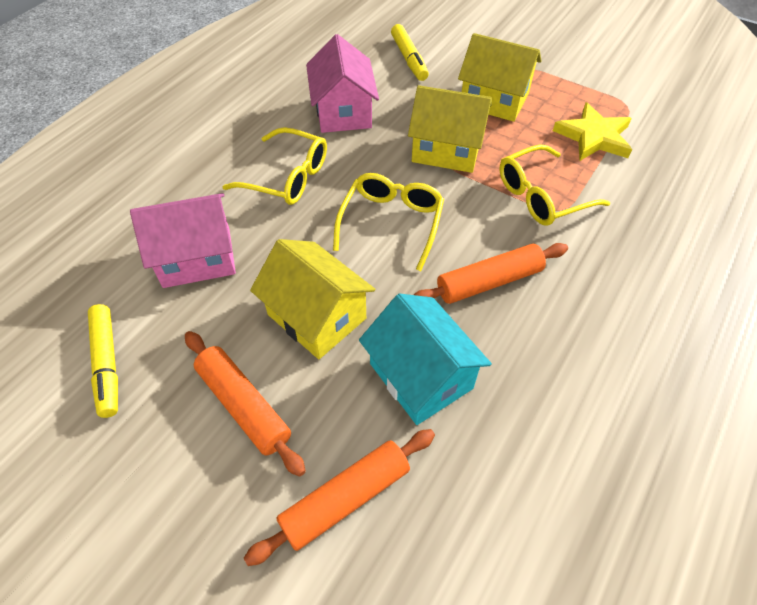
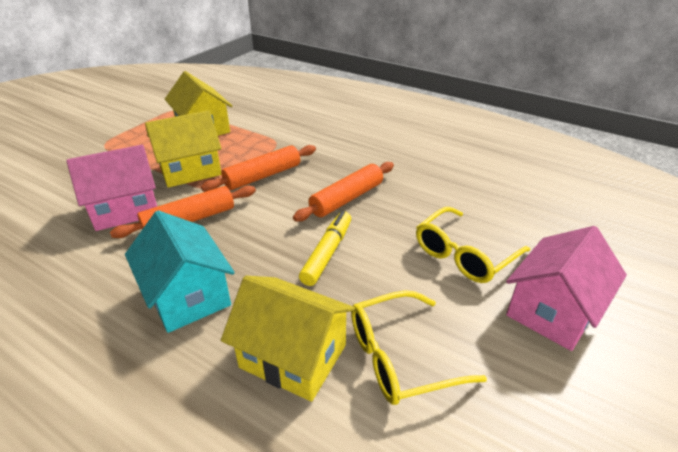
yellow glasses: 3 -> 2
yellow marker: 2 -> 1
yellow star: 1 -> 0

